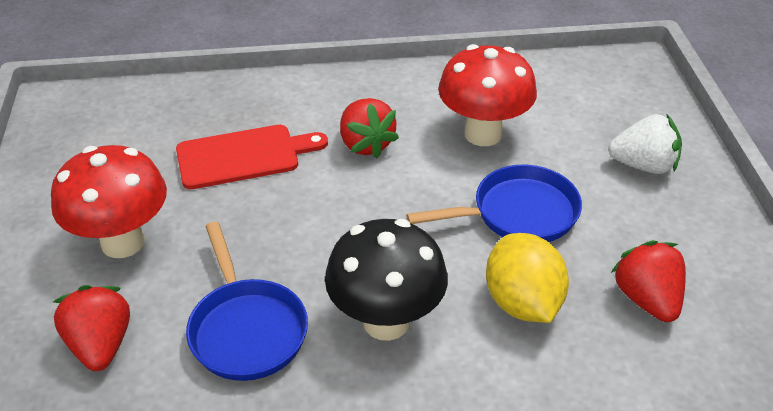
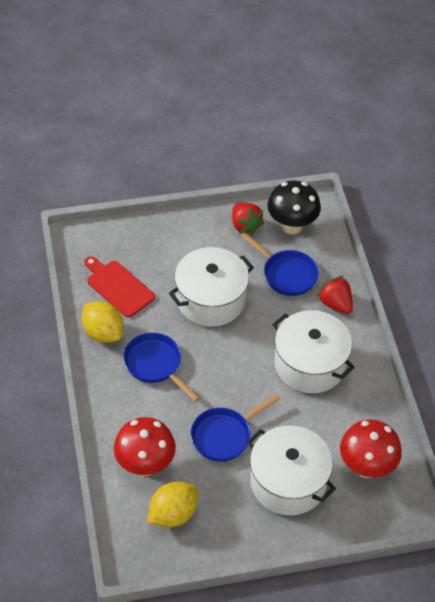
blue pan: 2 -> 3
red strawberry: 3 -> 2
white pot: 0 -> 3
white strawberry: 1 -> 0
yellow lemon: 1 -> 2

